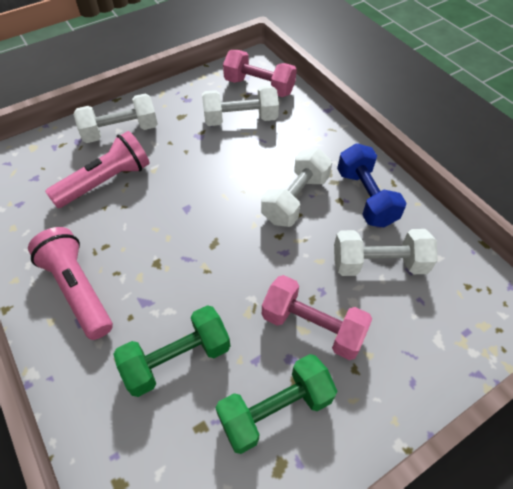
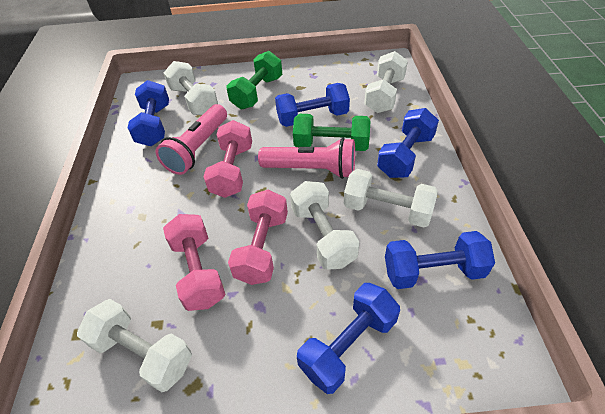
blue dumbbell: 1 -> 5
pink dumbbell: 2 -> 3
white dumbbell: 4 -> 5

